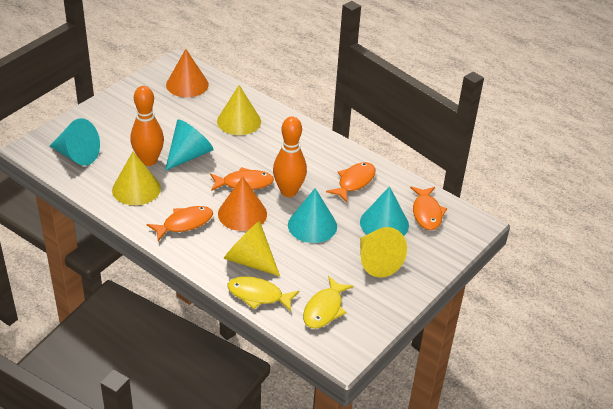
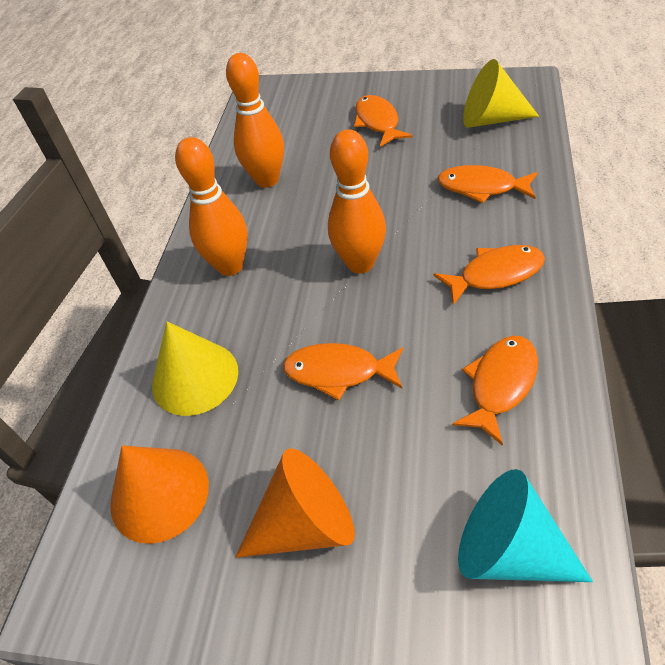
orange bowling pin: 2 -> 3
orange fish: 4 -> 5
turquoise cone: 4 -> 1
yellow cone: 4 -> 2
yellow fish: 2 -> 0

